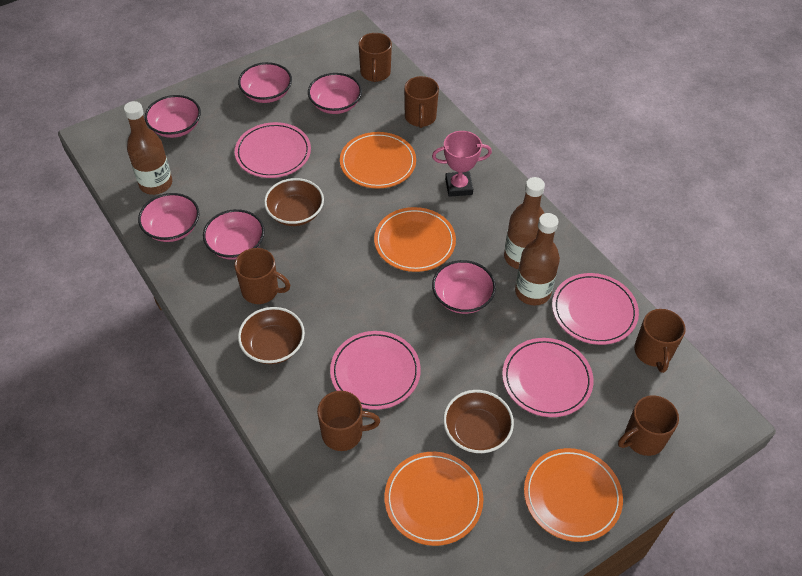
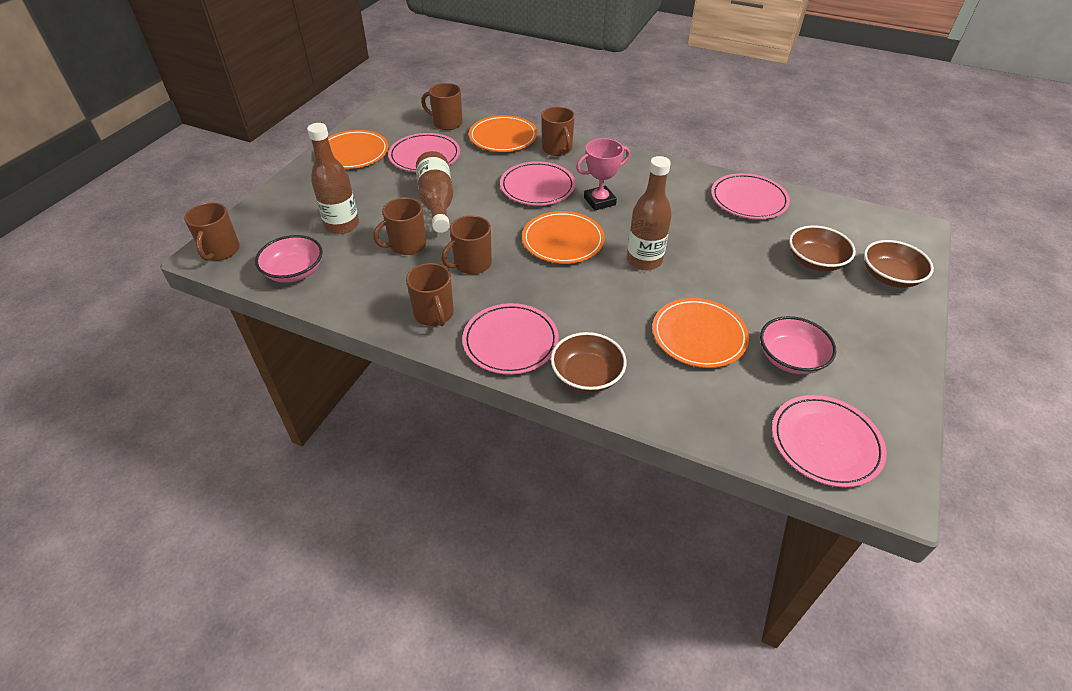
pink bowl: 6 -> 2
pink plate: 4 -> 5

